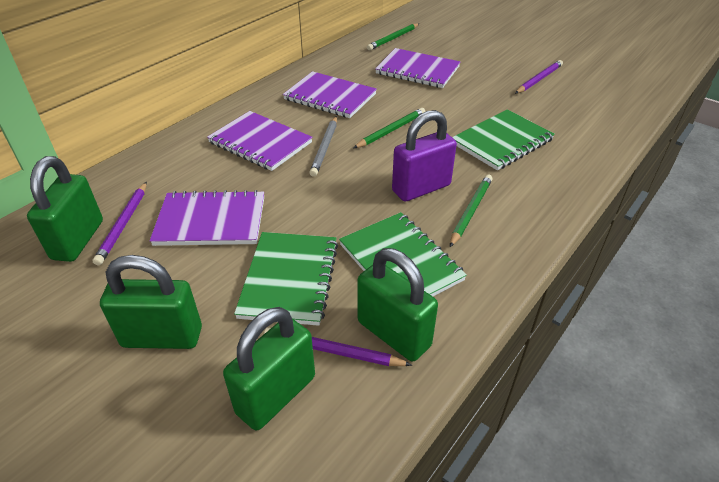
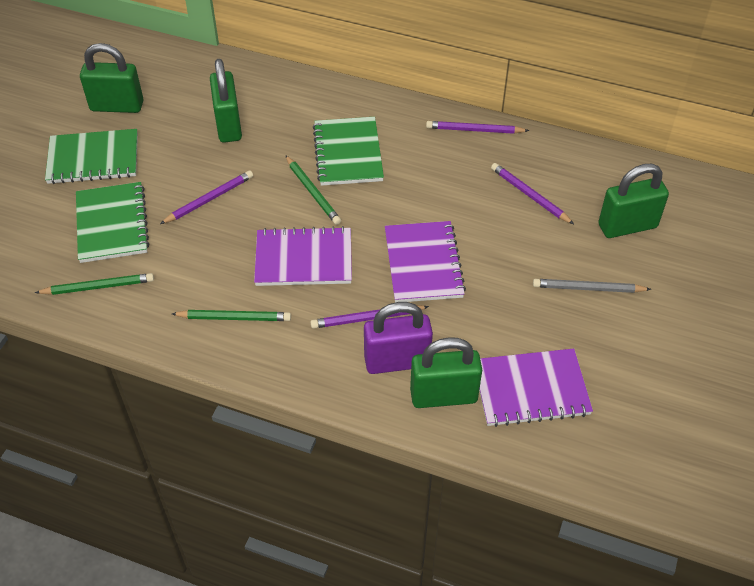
purple notebook: 4 -> 3
purple pencil: 3 -> 4

